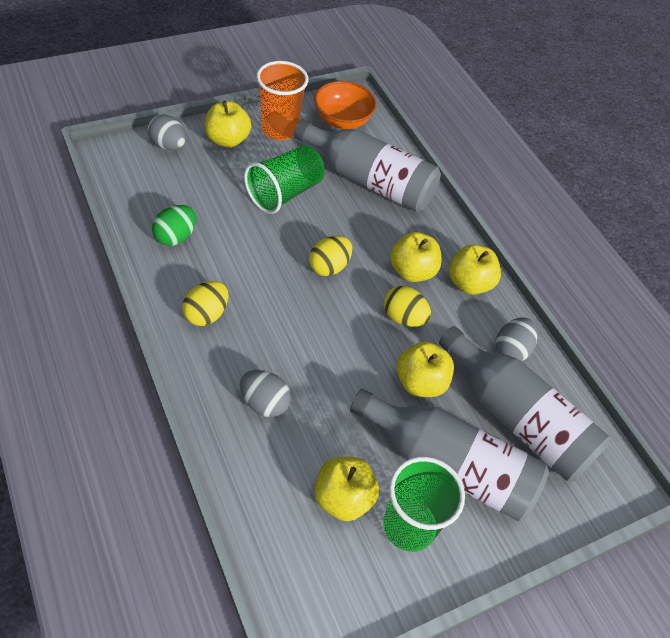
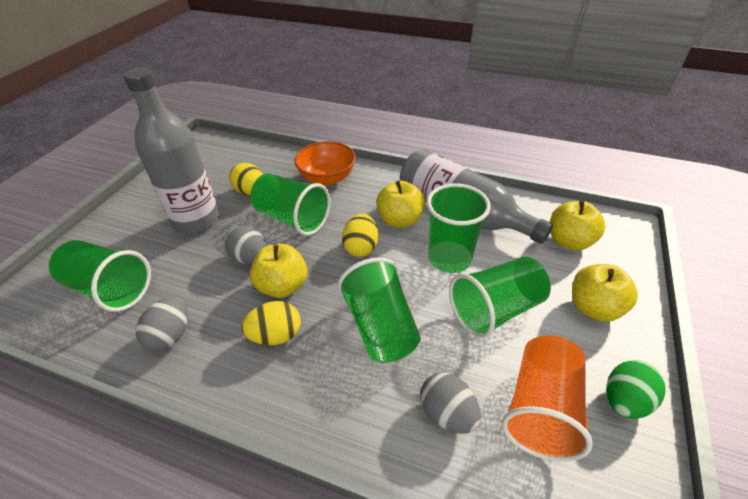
green cup: 2 -> 5
grey bottle: 3 -> 2
yellow apple: 5 -> 4

